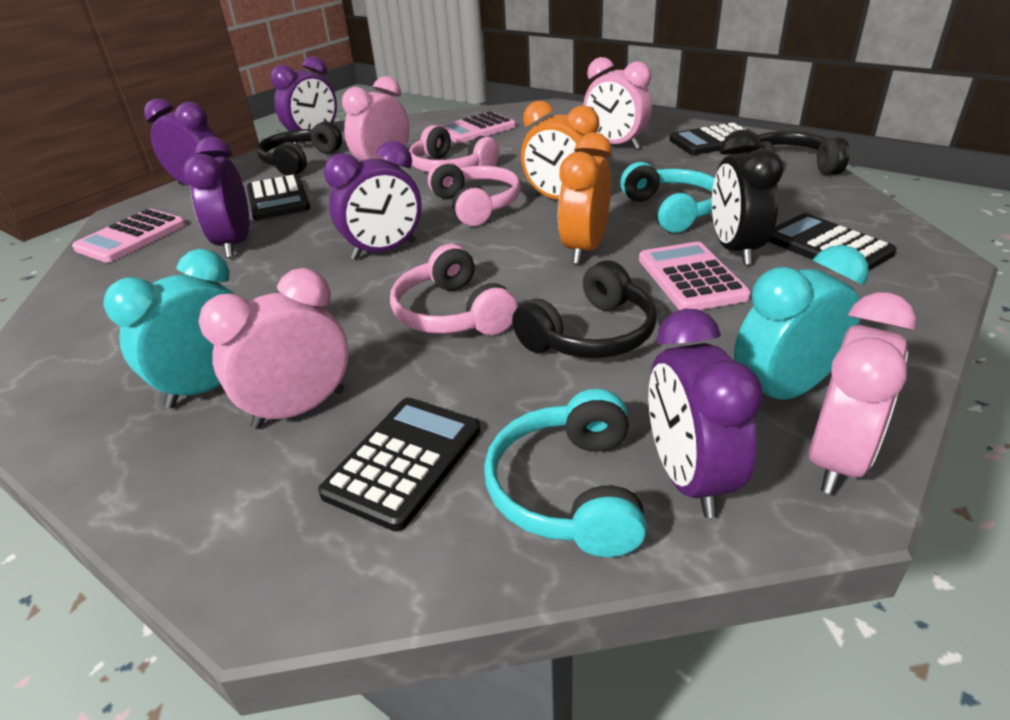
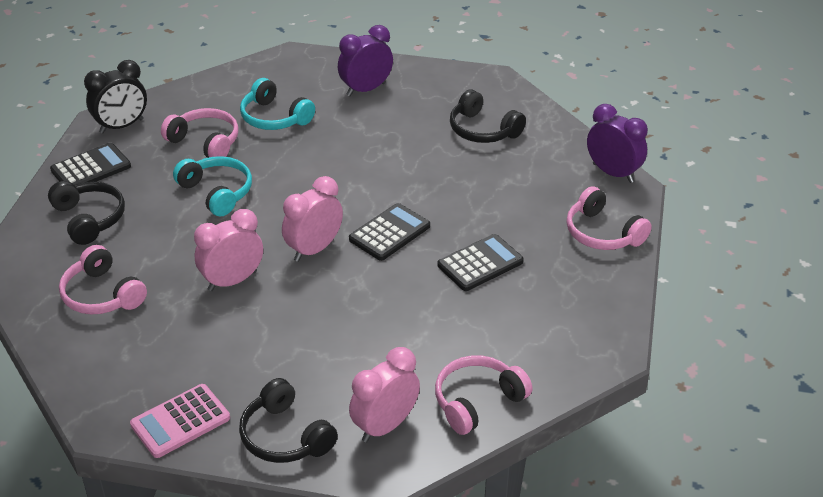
black calculator: 4 -> 3
orange clock: 2 -> 0
pink calculator: 3 -> 1
pink clock: 4 -> 3
pink headphones: 3 -> 4
purple clock: 5 -> 2
turquoise clock: 2 -> 0

